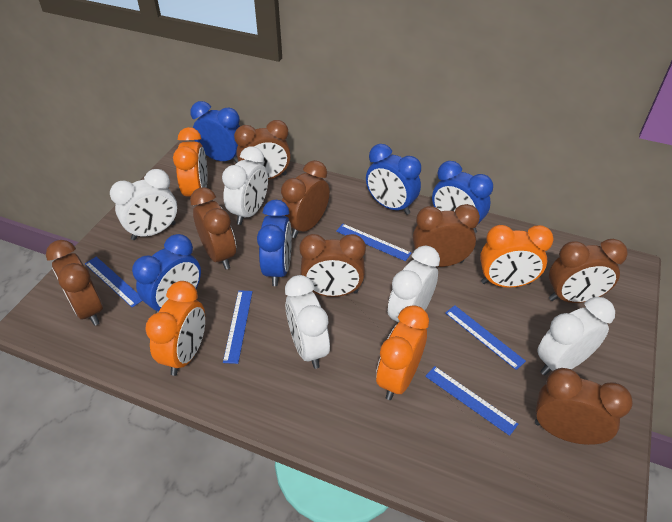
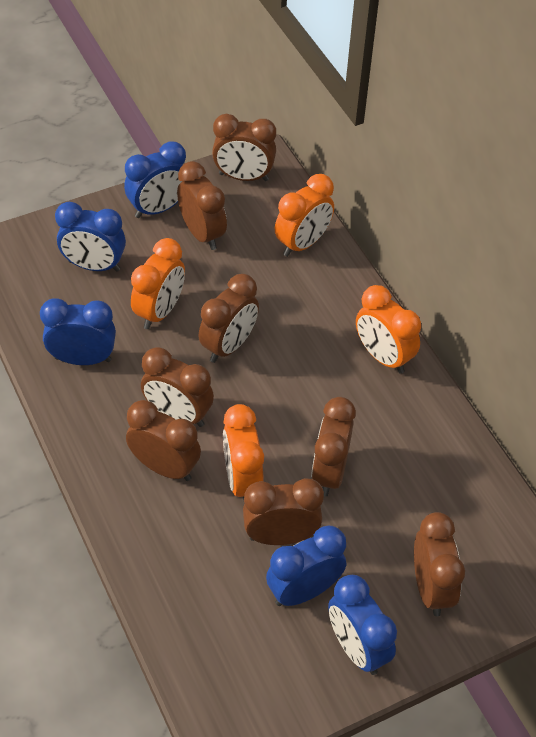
blue ruler: 5 -> 0
white clock: 5 -> 0

